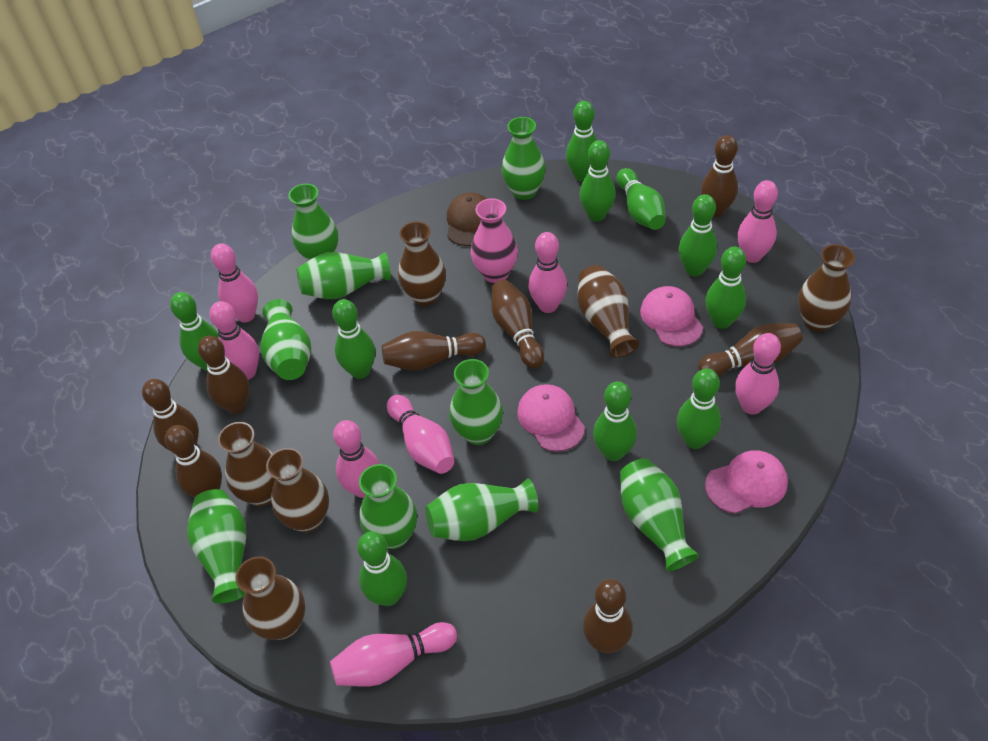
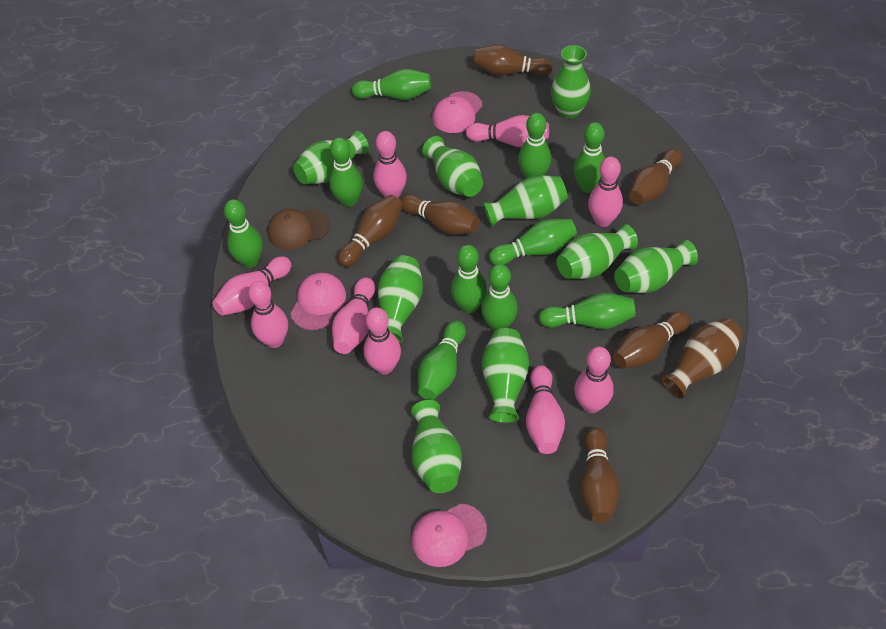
brown bowling pin: 8 -> 6
brown vase: 6 -> 1
pink bowling pin: 8 -> 9
pink vase: 1 -> 0

